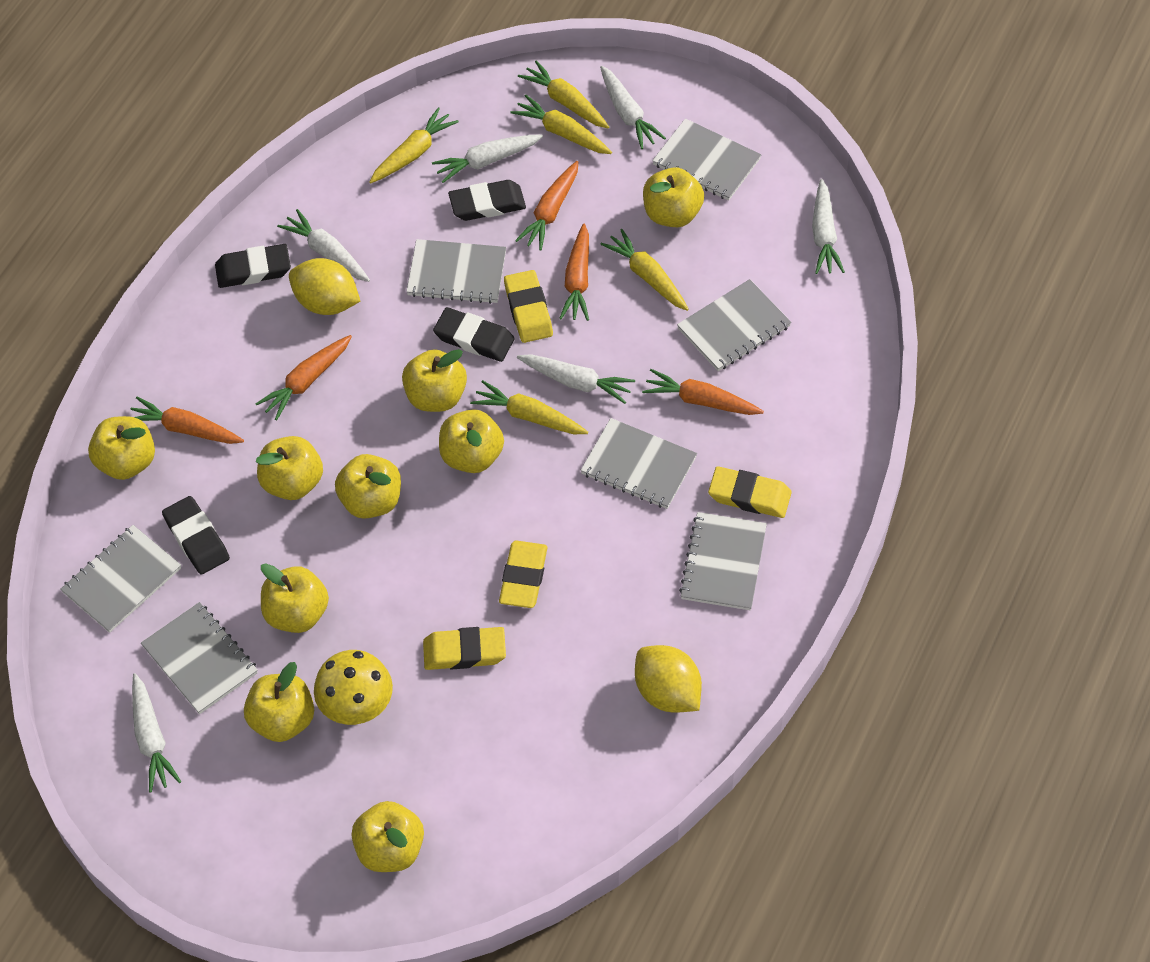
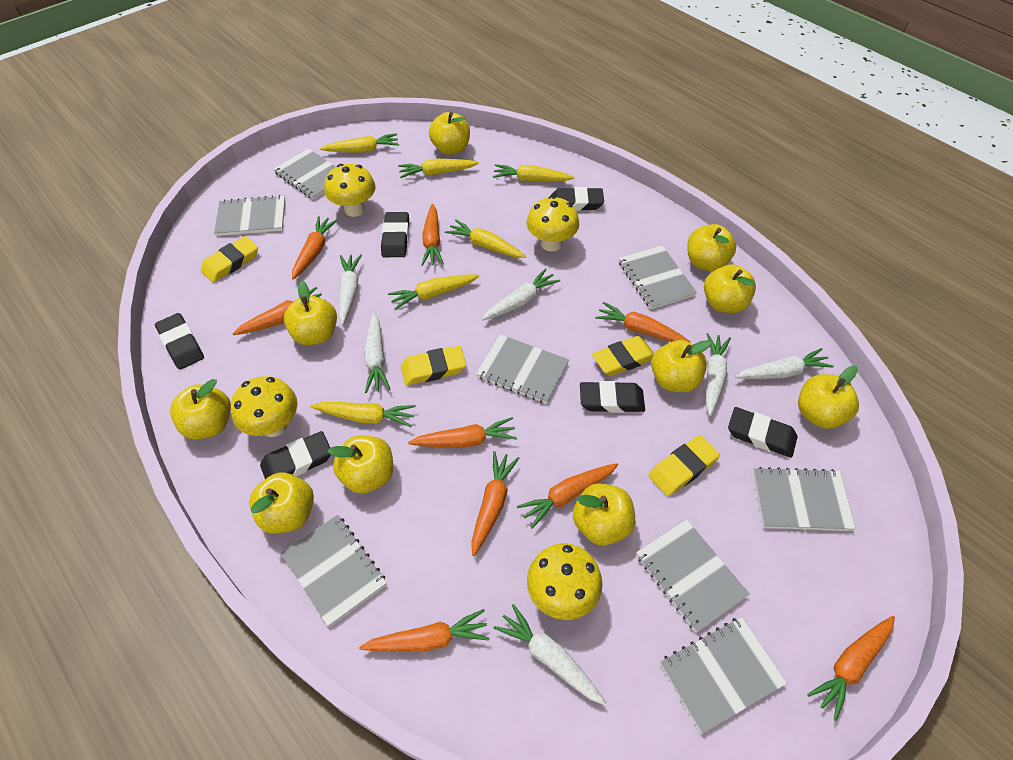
black eraser: 4 -> 6
grey notebook: 7 -> 8
orange carrot: 5 -> 9
yellow apple: 9 -> 10
yellow carrot: 5 -> 6
yellow lemon: 2 -> 0
yellow mushroom: 1 -> 4

